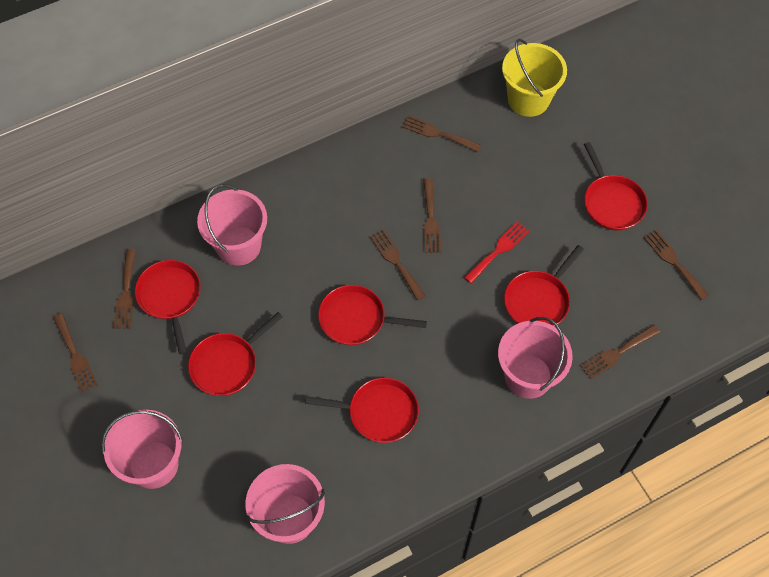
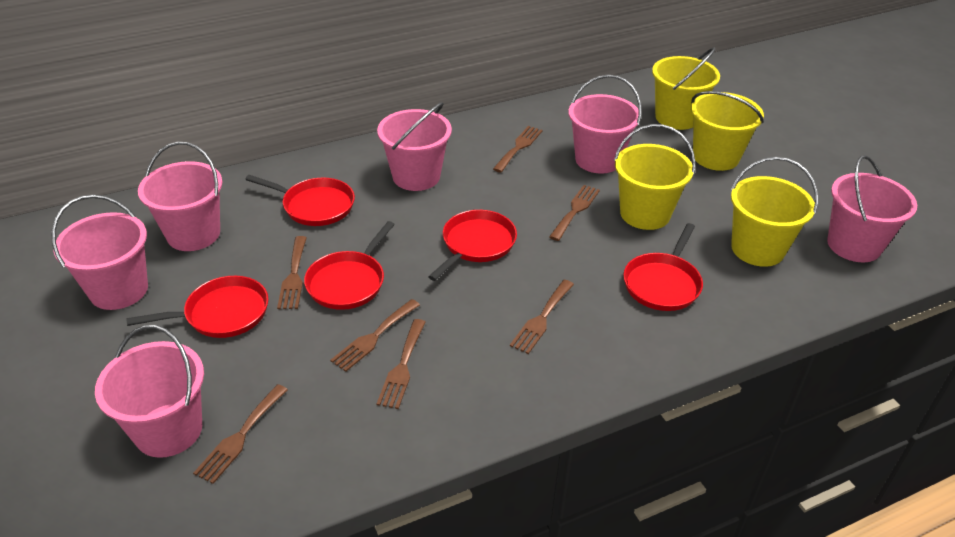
pink bucket: 4 -> 6
red fork: 1 -> 0
red pan: 6 -> 5
yellow bucket: 1 -> 4

